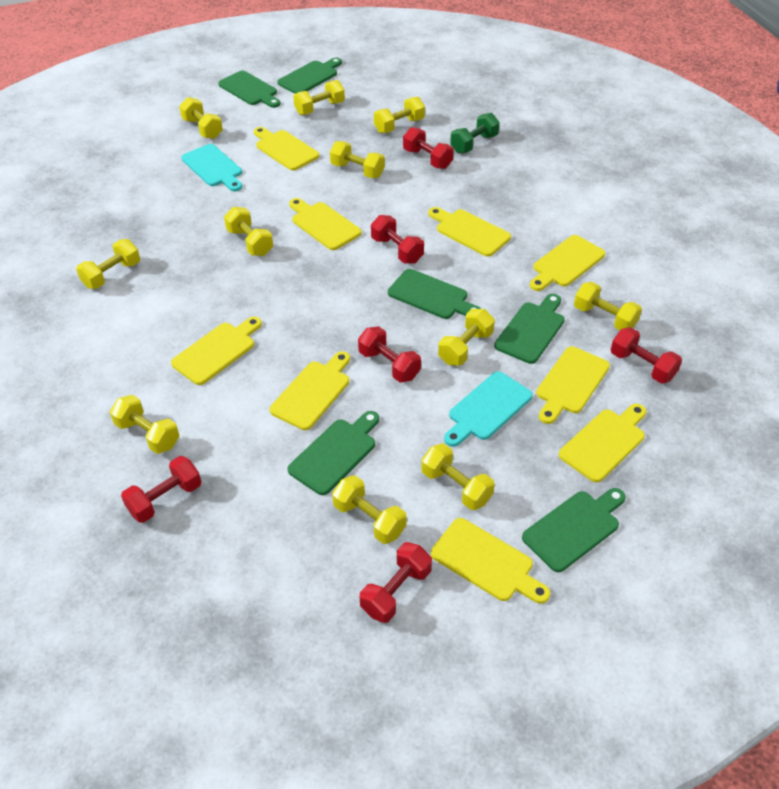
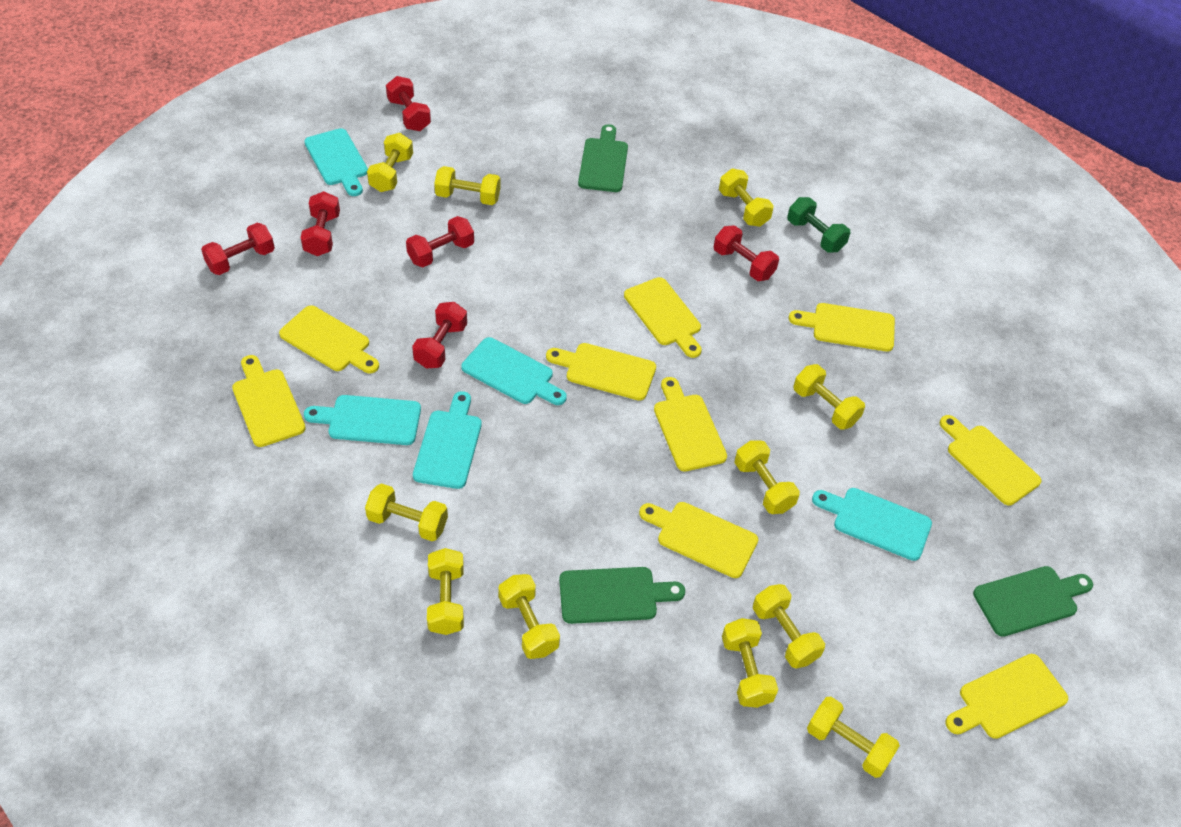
green cutting board: 6 -> 3
turquoise cutting board: 2 -> 5

